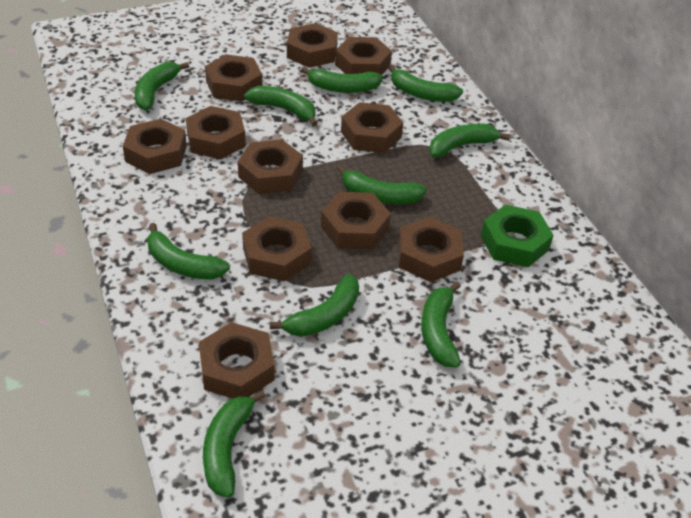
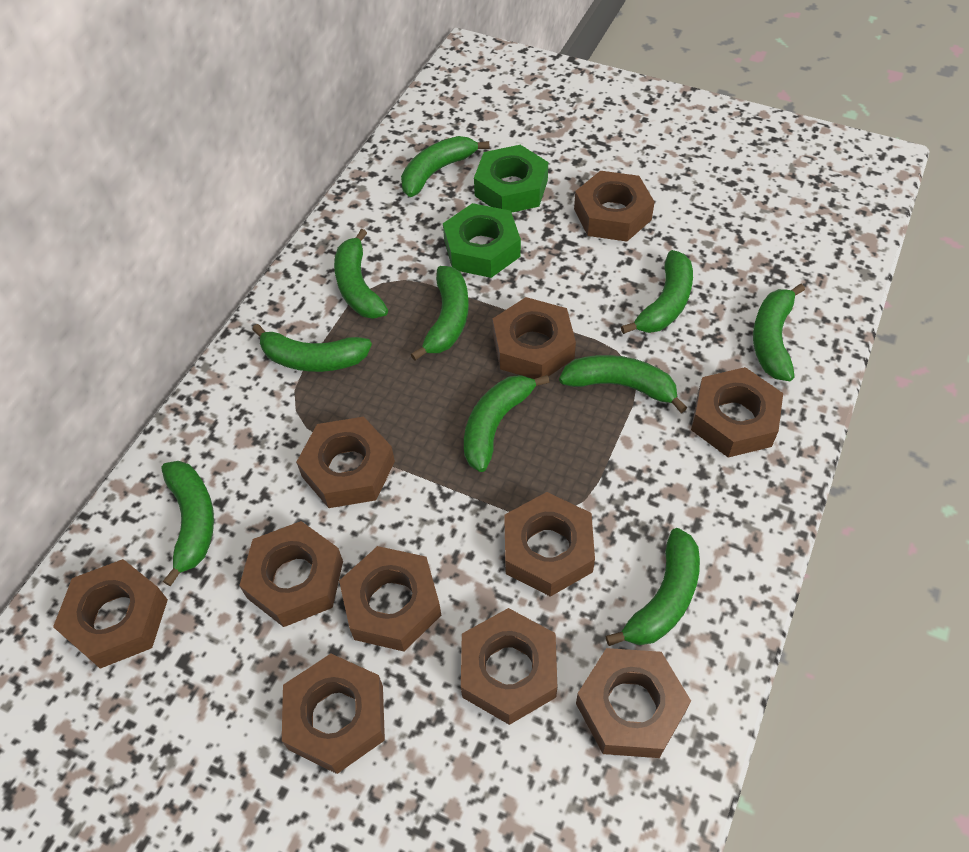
green nut: 1 -> 2

